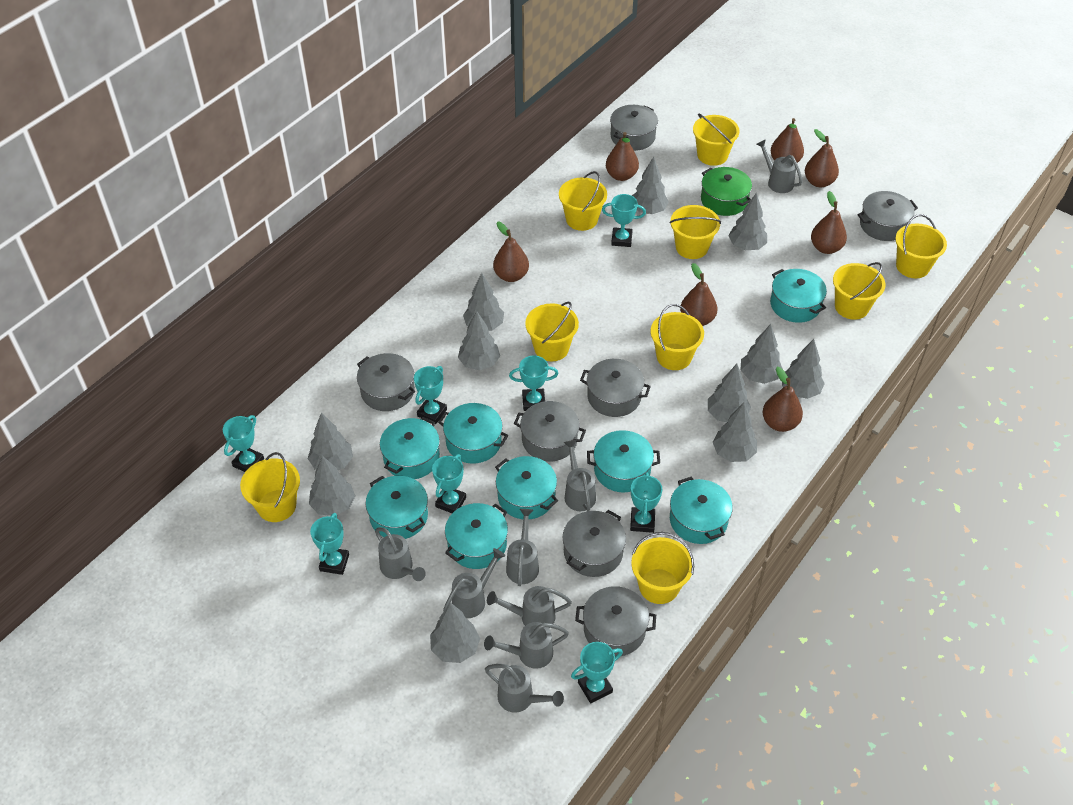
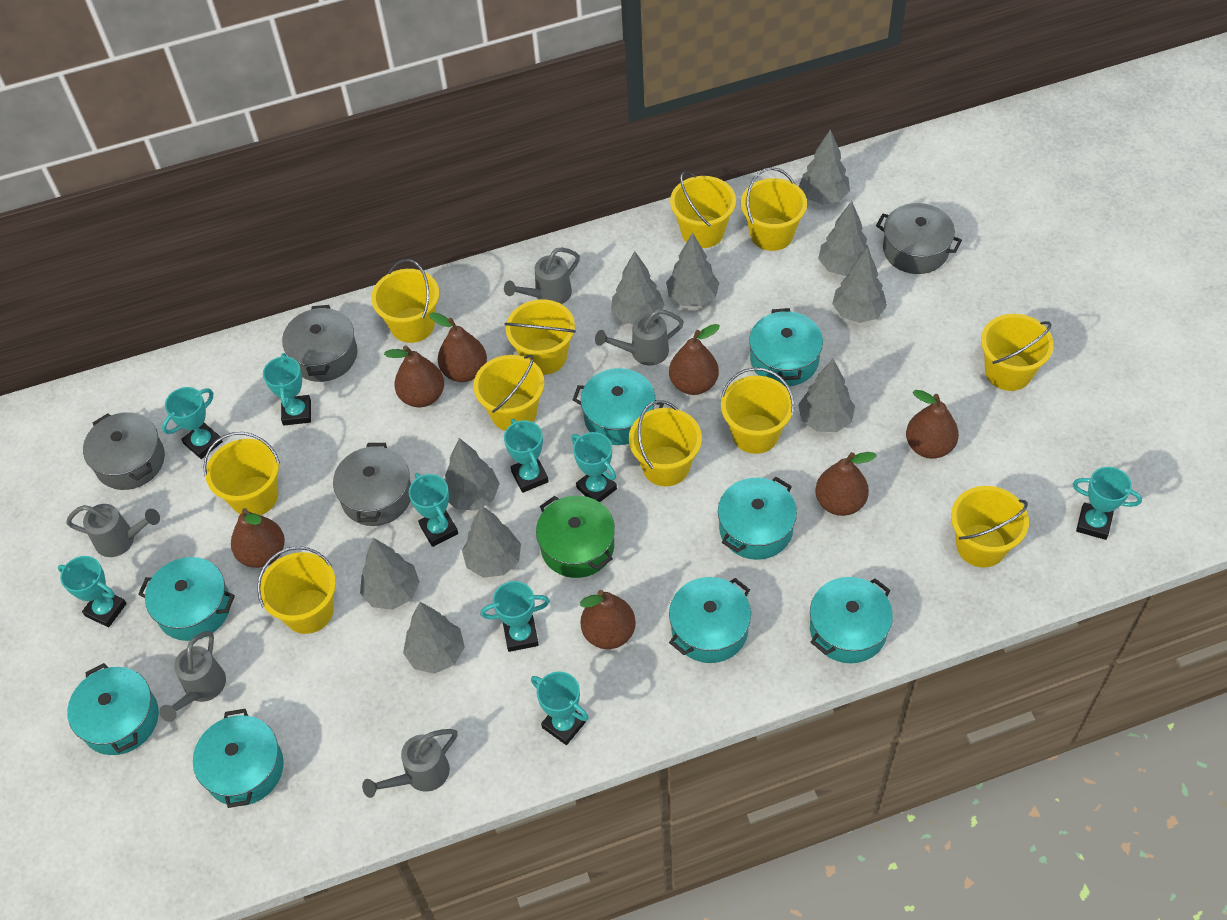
grey pot: 7 -> 4
grey tree: 11 -> 10
grey watering can: 8 -> 5
turquoise trophy: 8 -> 9
yellow bucket: 9 -> 11

